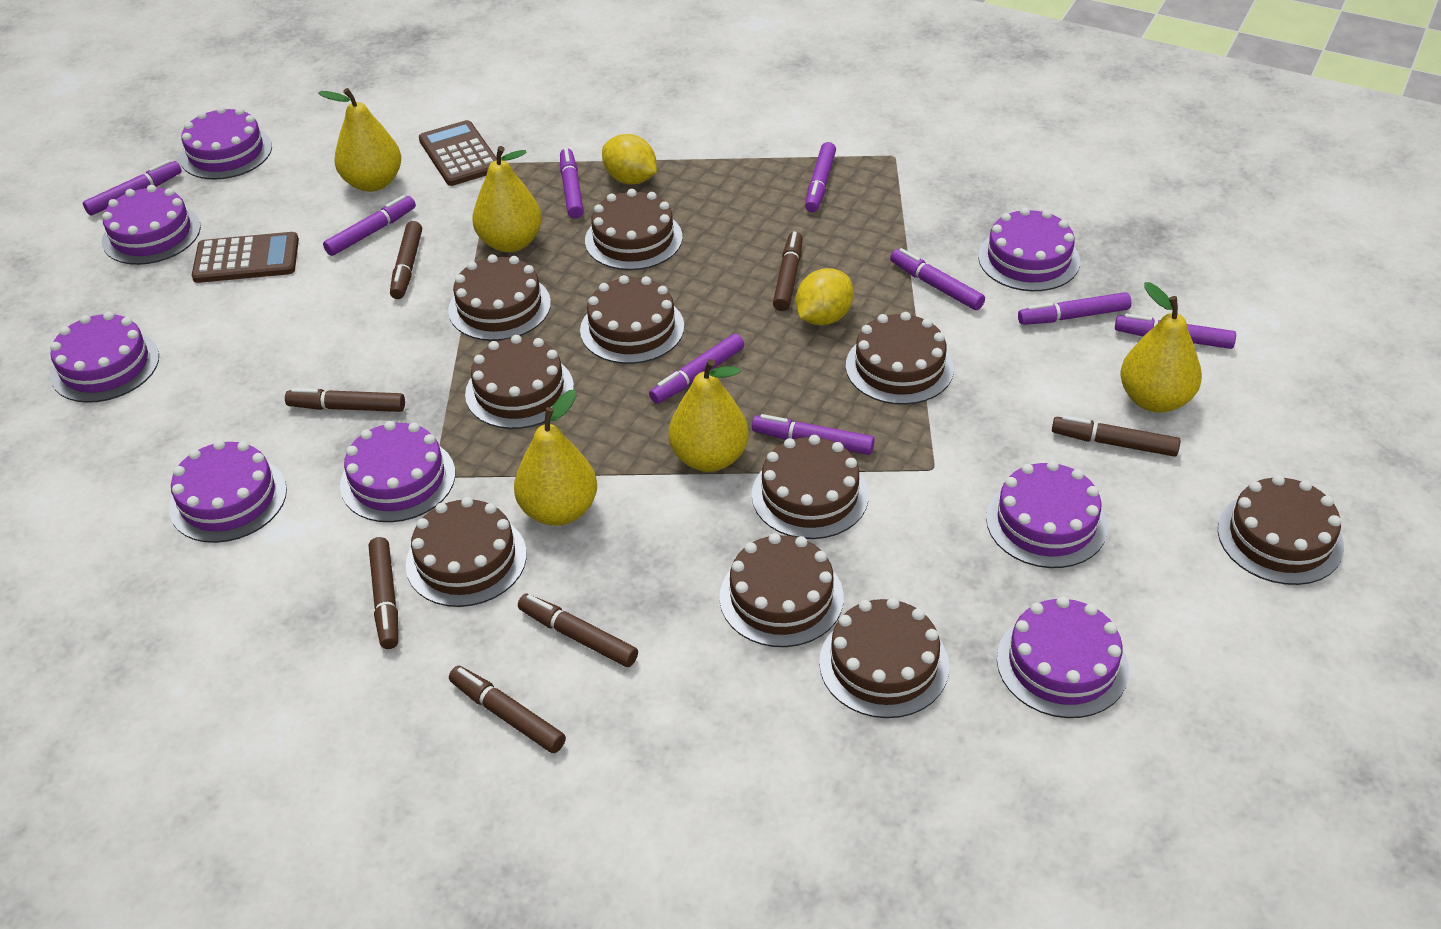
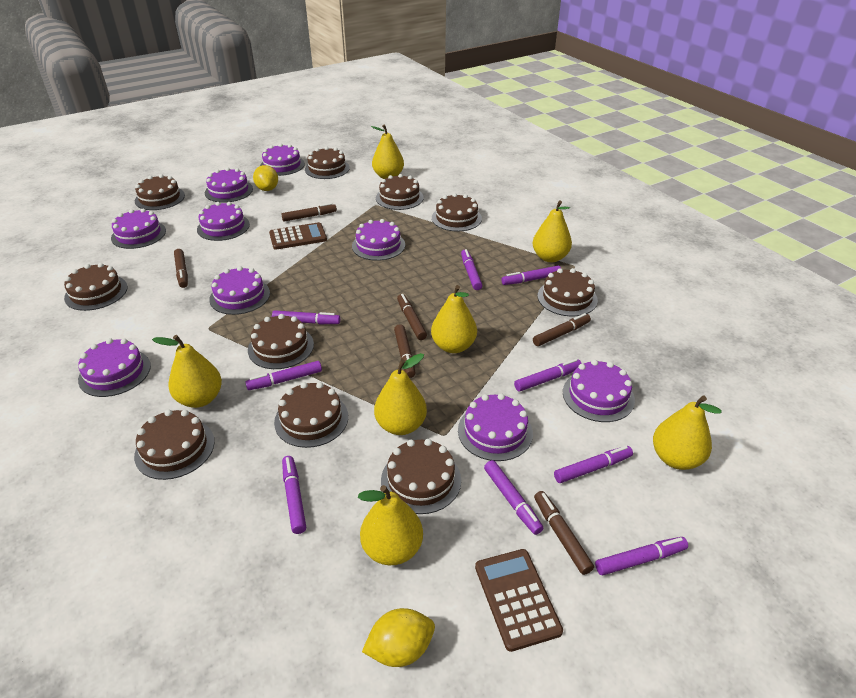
brown marker: 7 -> 6
purple cake: 8 -> 9
yellow pear: 5 -> 7

